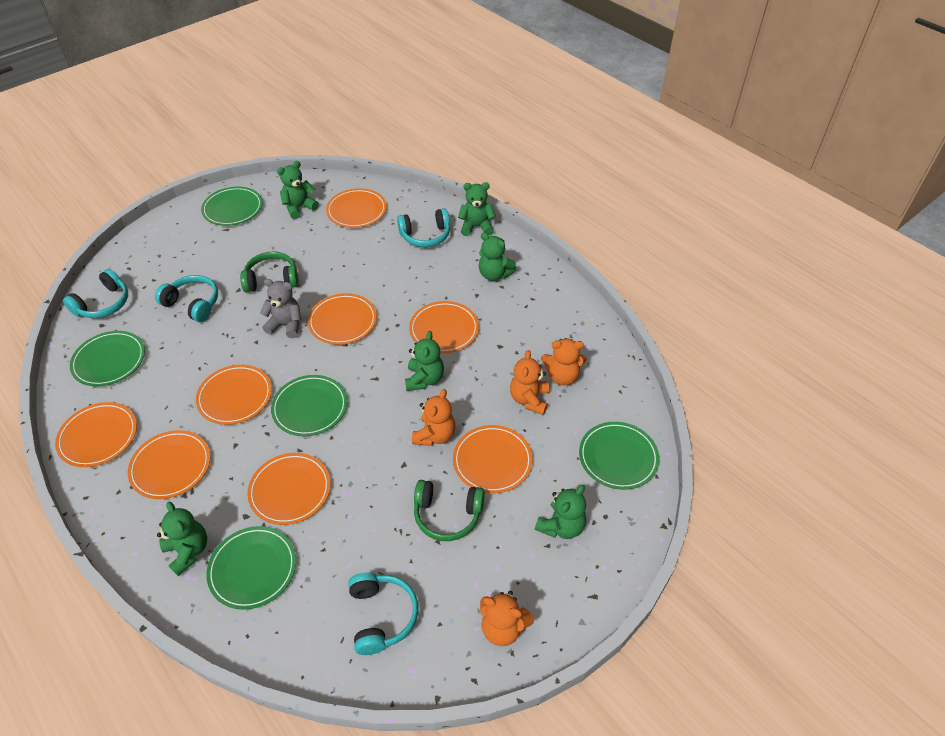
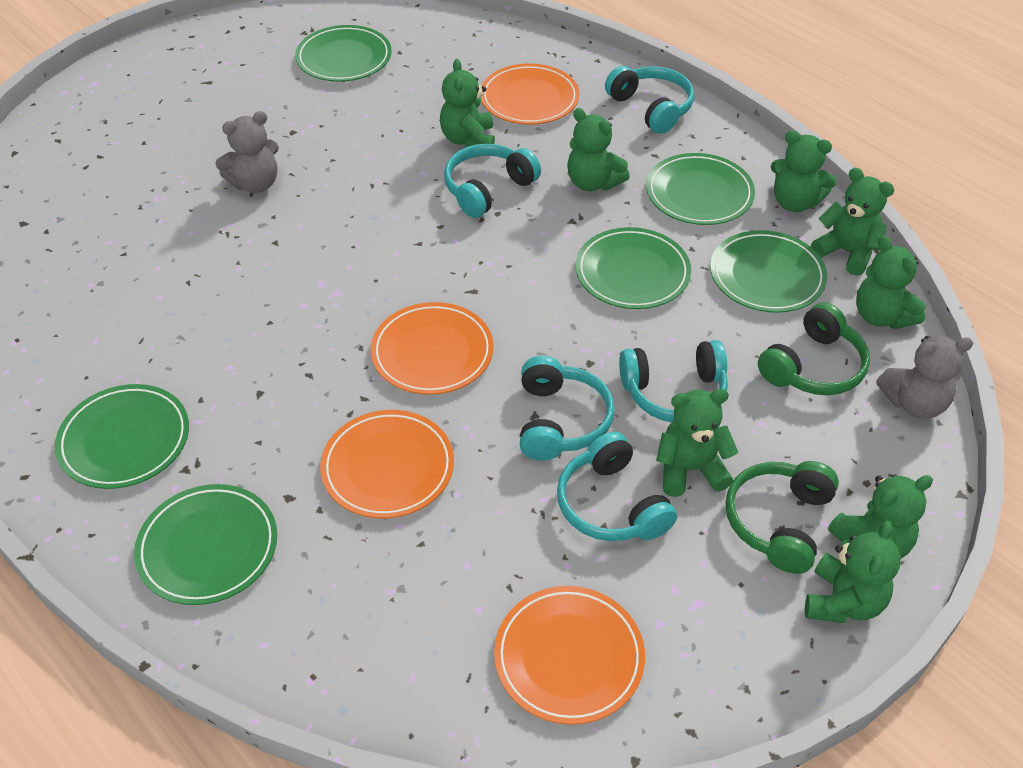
green plate: 5 -> 6
green teddy bear: 6 -> 8
grey teddy bear: 1 -> 2
orange plate: 8 -> 4
orange teddy bear: 4 -> 0
turquoise headphones: 4 -> 5

